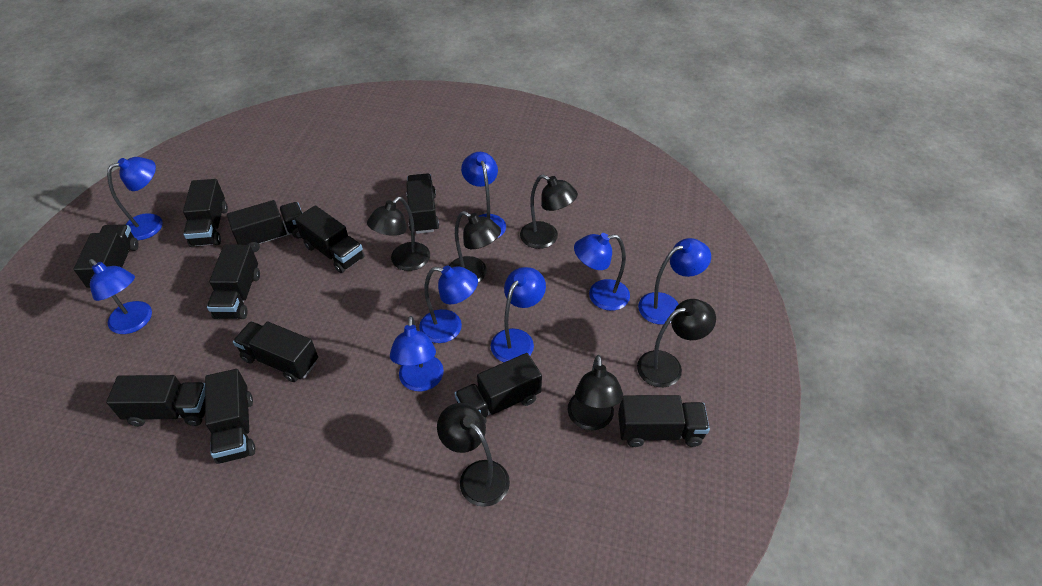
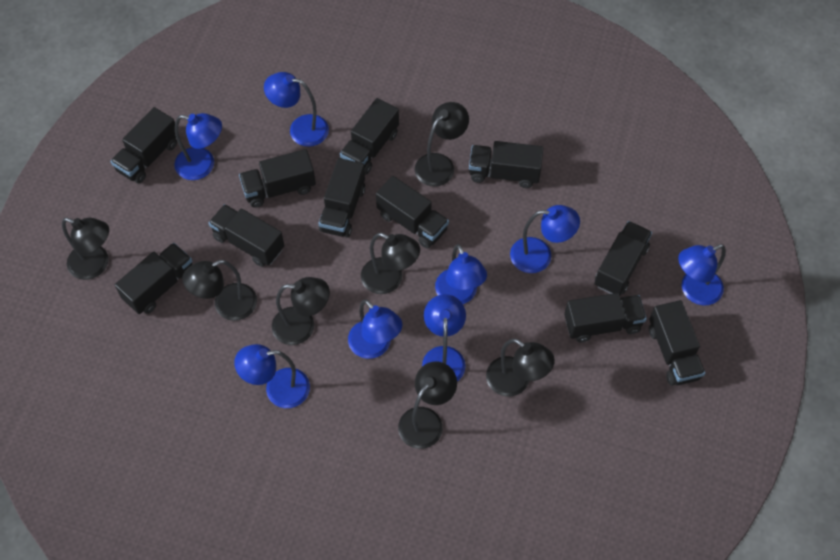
black lamp: 6 -> 7

